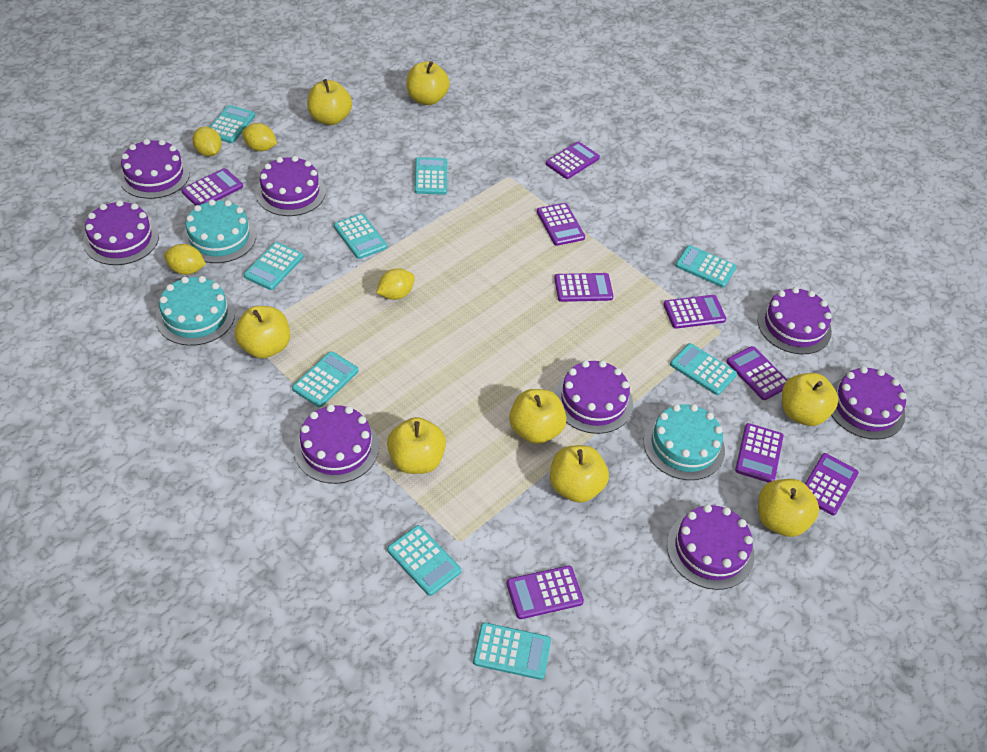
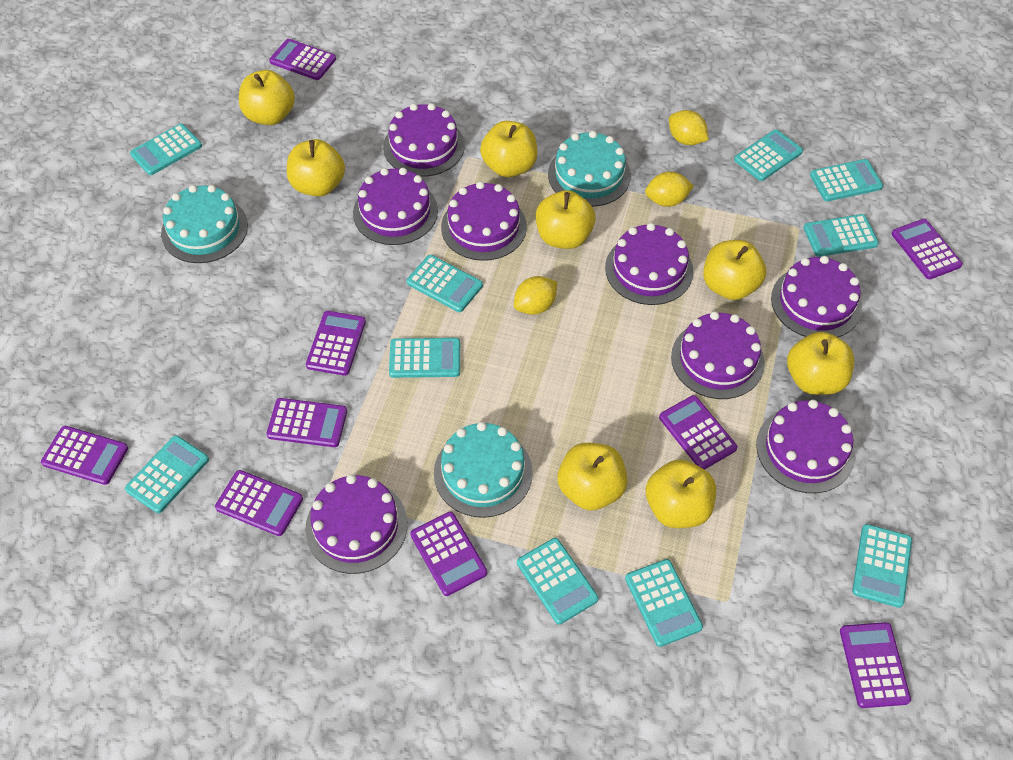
turquoise calculator: 9 -> 10
yellow lemon: 4 -> 3

